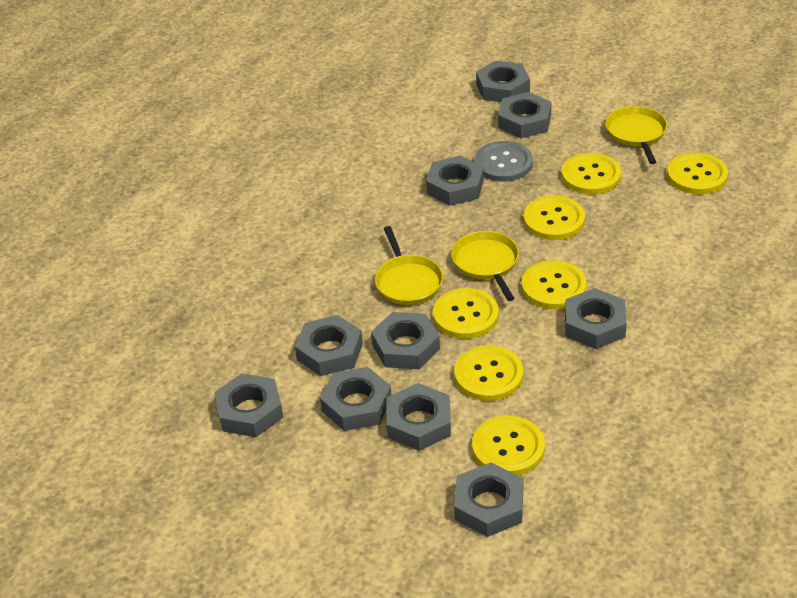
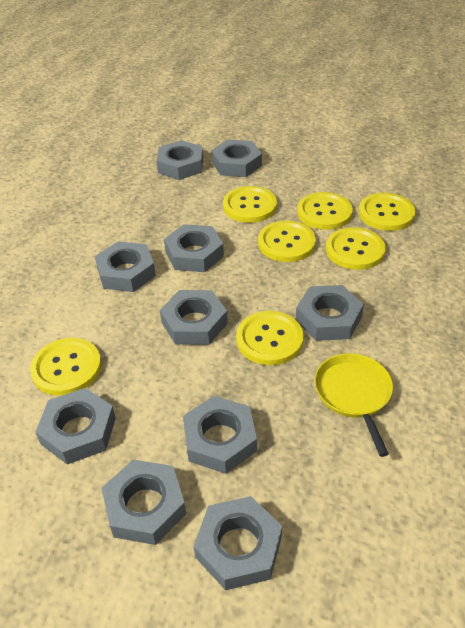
grey button: 1 -> 0
yellow pan: 3 -> 1

